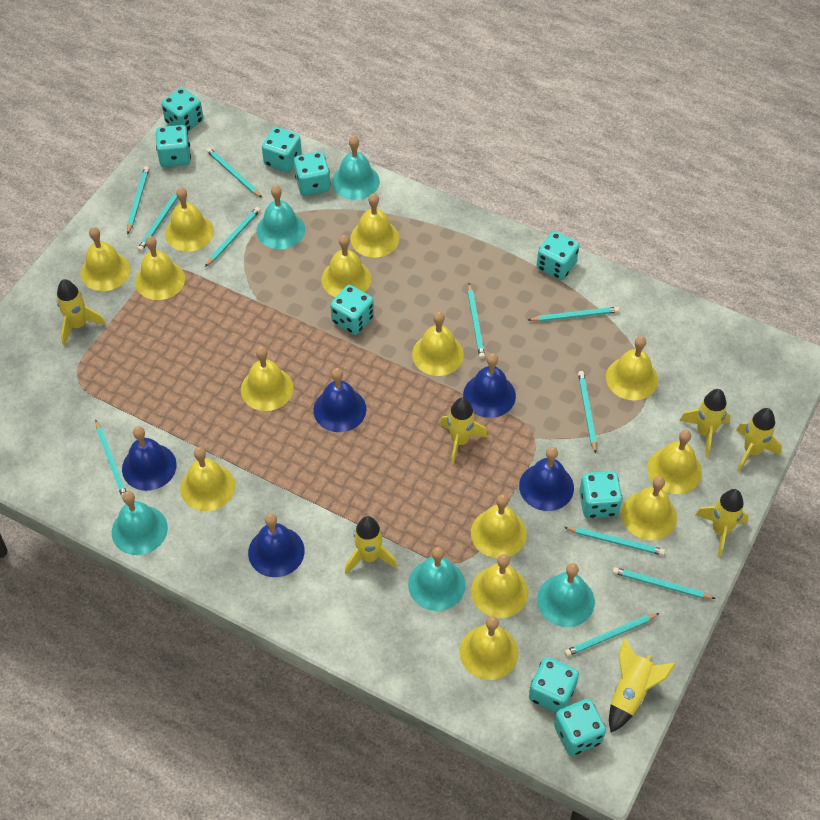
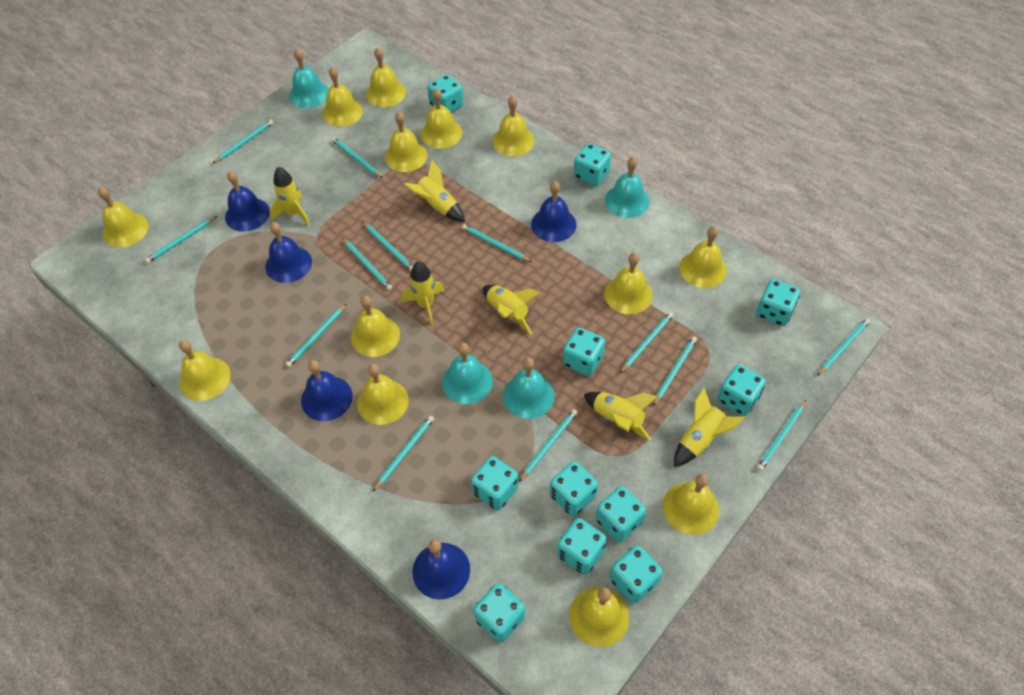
turquoise bell: 5 -> 4
turquoise dice: 9 -> 11
turquoise pencil: 11 -> 13
yellow bell: 14 -> 13
yellow rocket: 7 -> 6

